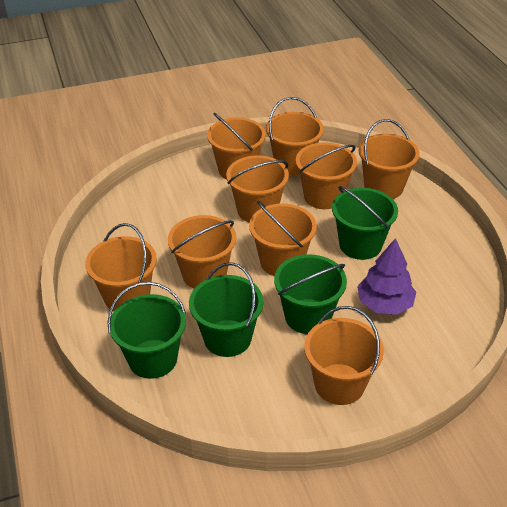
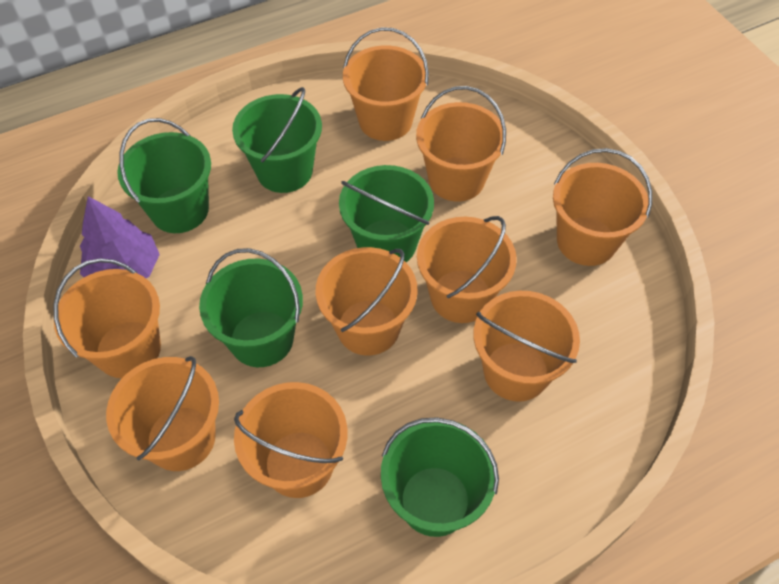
green bucket: 4 -> 5

